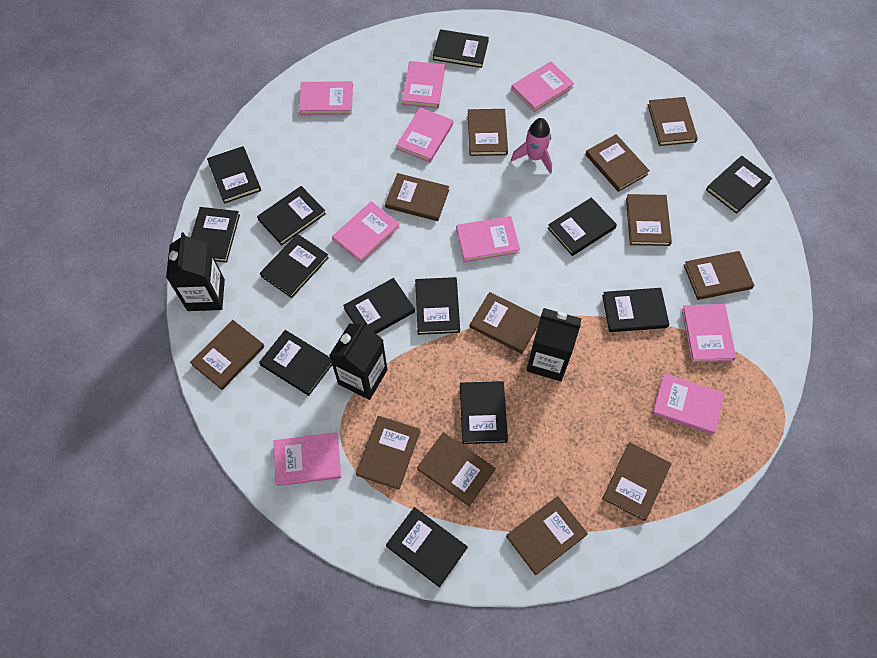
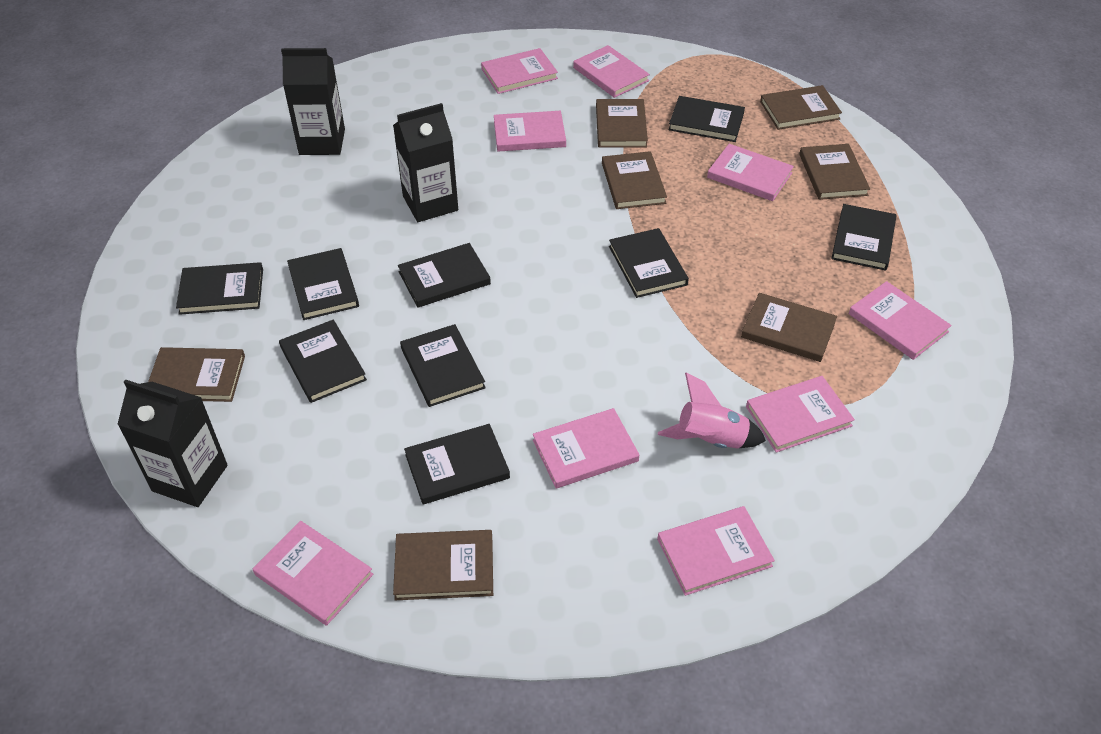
black book: 13 -> 9
brown book: 12 -> 7

